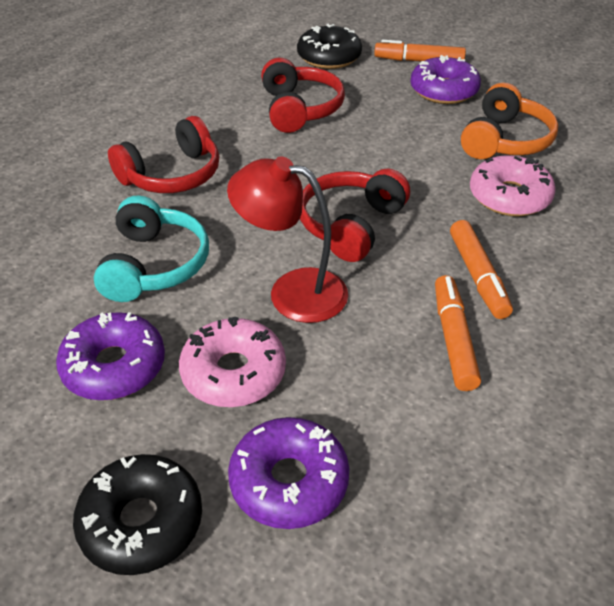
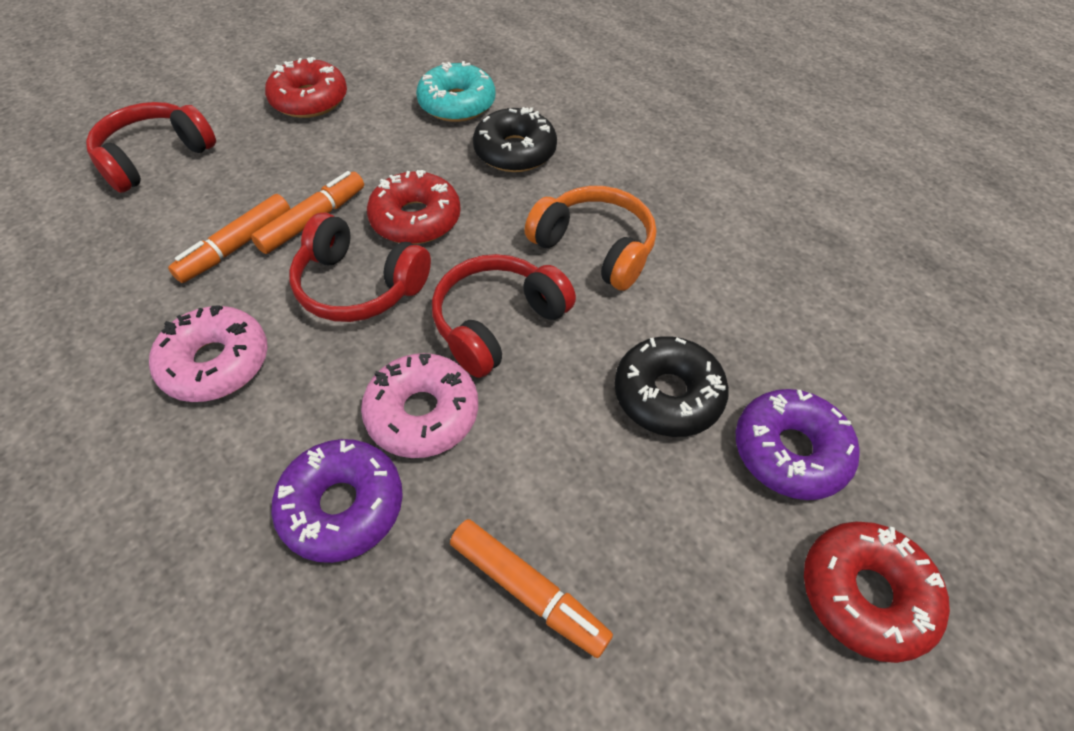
purple donut: 3 -> 2
red donut: 0 -> 3
red lamp: 1 -> 0
turquoise donut: 0 -> 1
turquoise headphones: 1 -> 0

